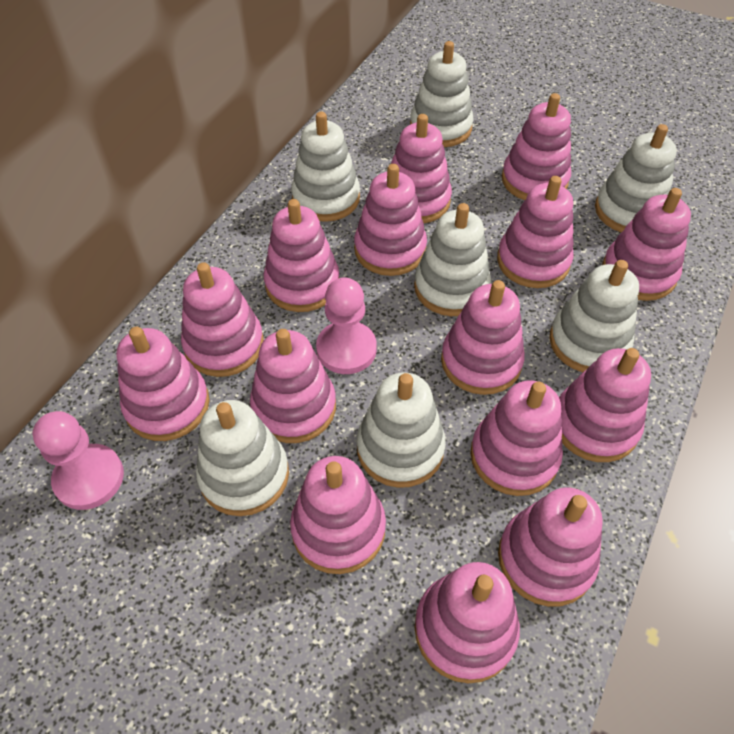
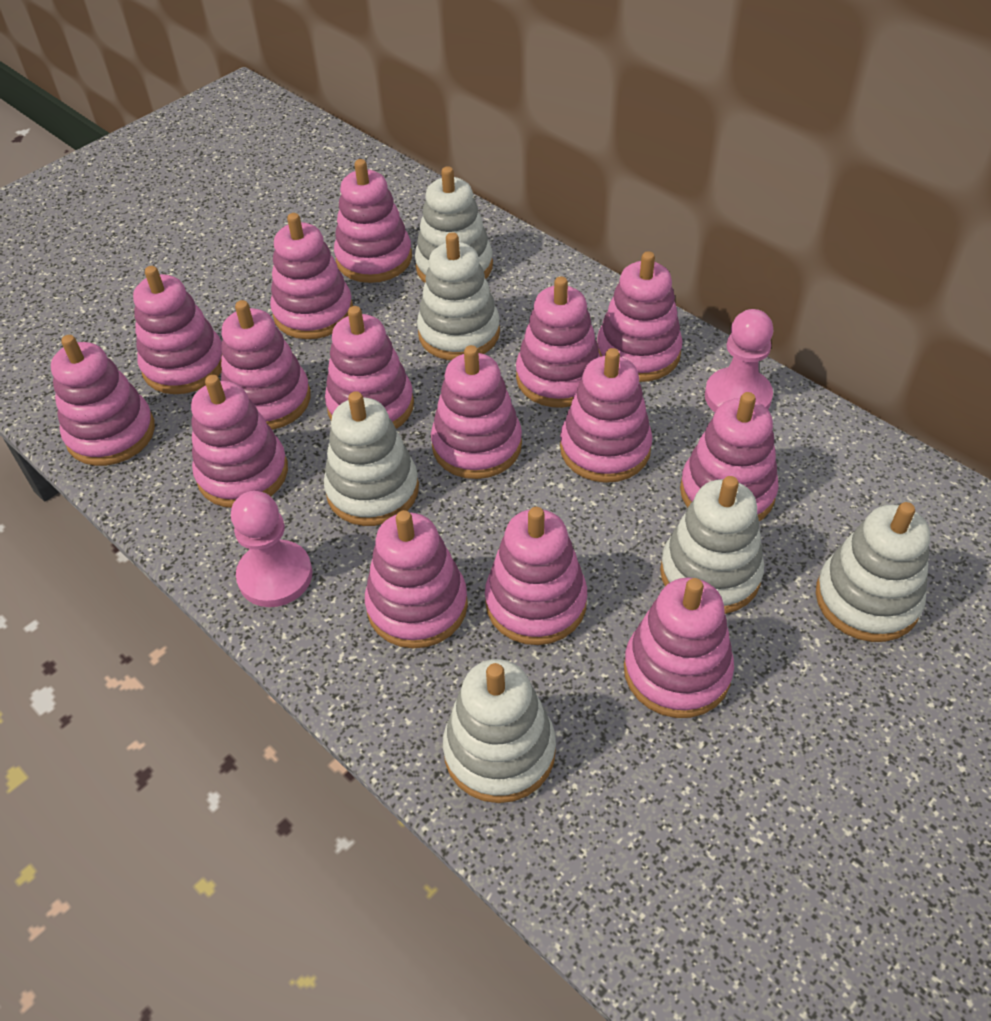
white stacking toy: 7 -> 6

